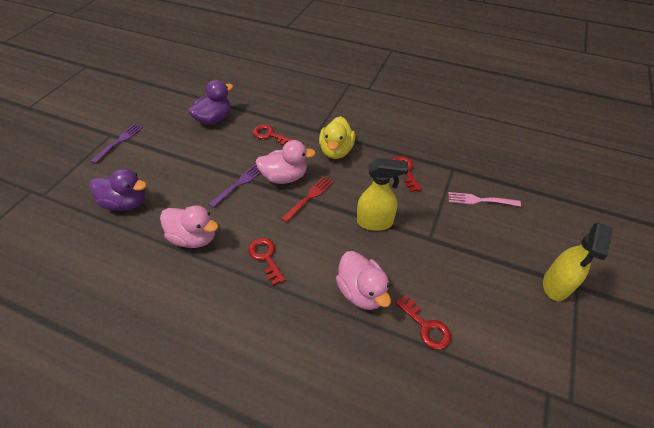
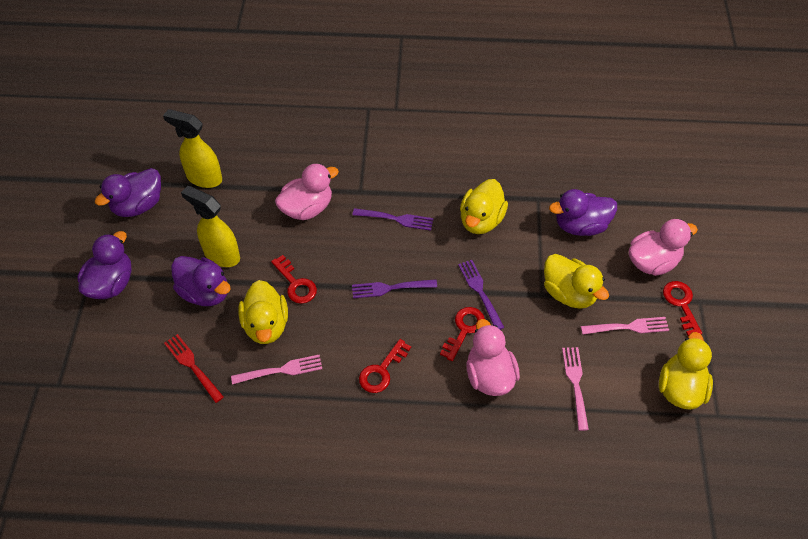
pink fork: 1 -> 3
purple duck: 2 -> 4
purple fork: 2 -> 3
yellow duck: 1 -> 4

